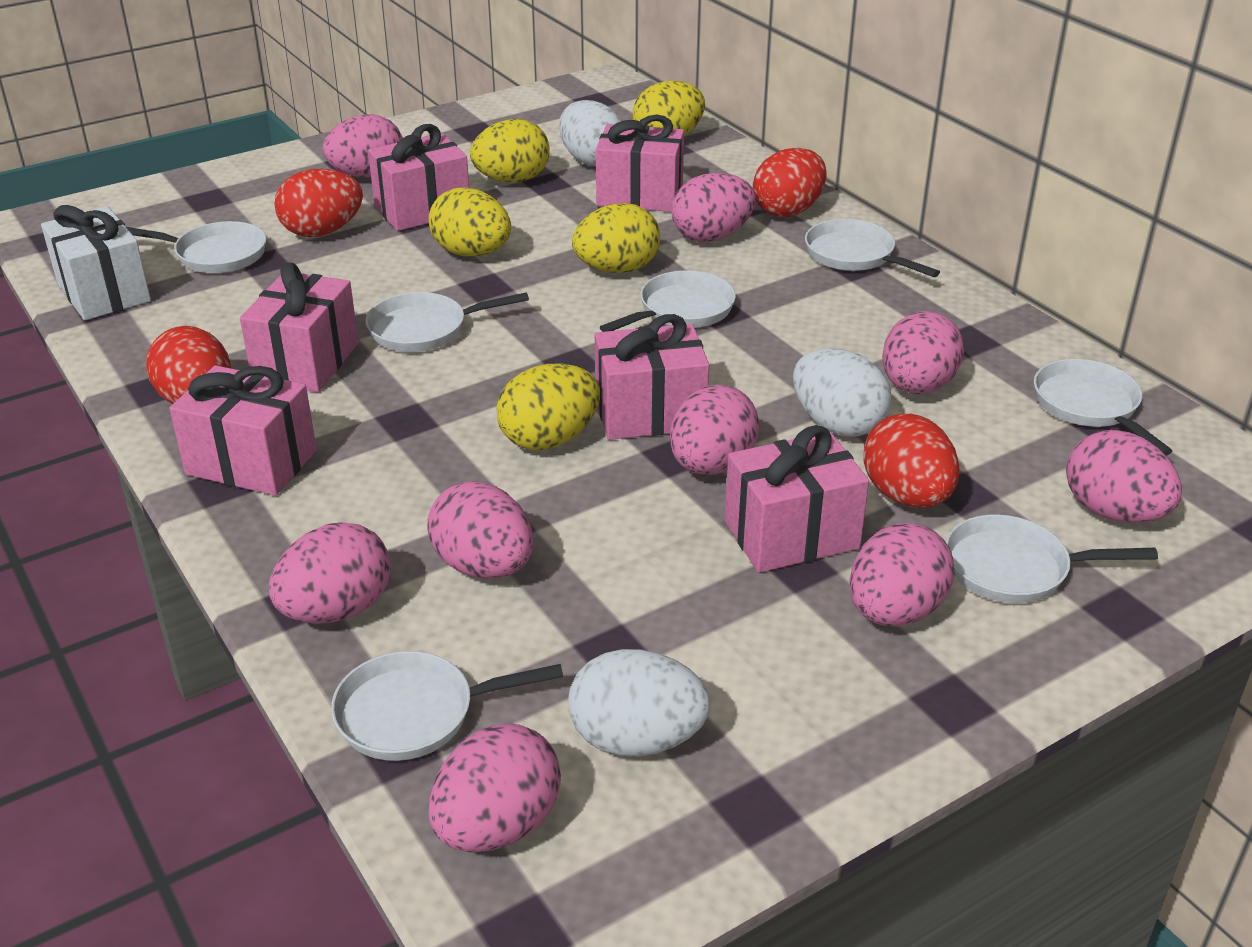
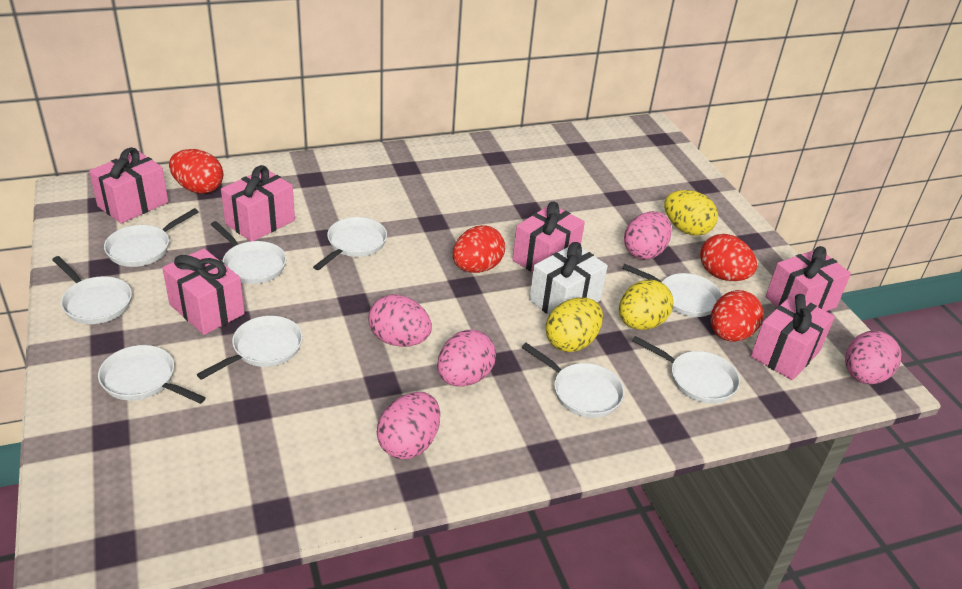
pink egg: 9 -> 5
white egg: 3 -> 0
white pan: 7 -> 9
yellow egg: 5 -> 3

